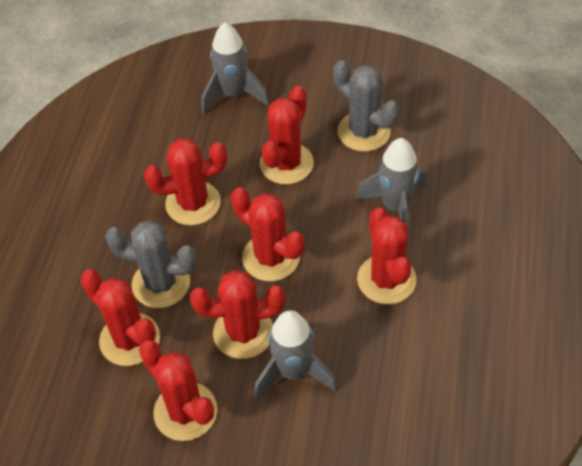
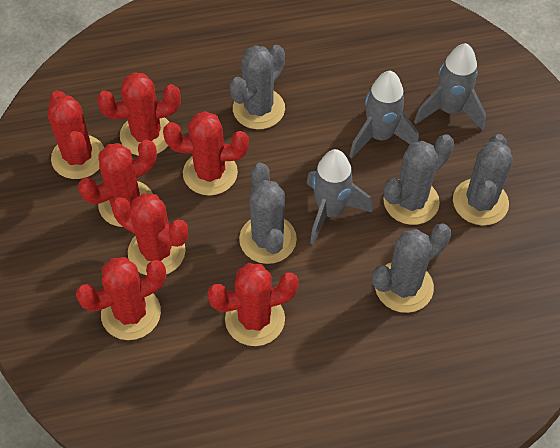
grey cactus: 2 -> 5

